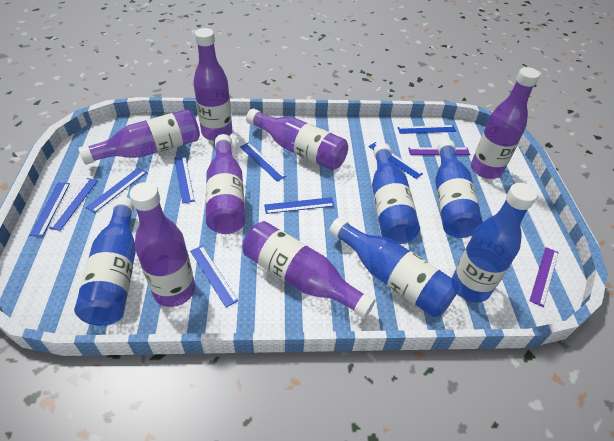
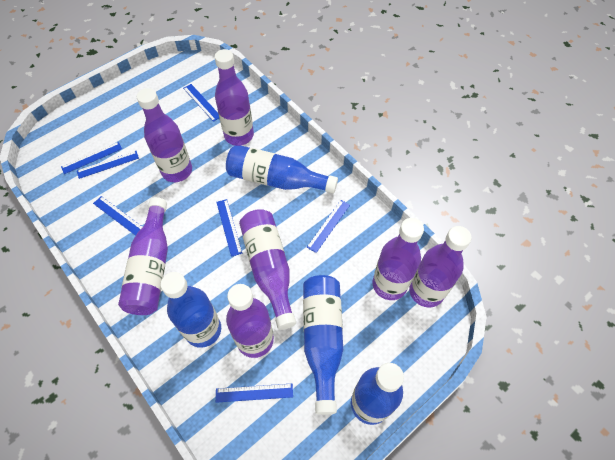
blue bottle: 5 -> 4
blue ruler: 9 -> 7
purple ruler: 2 -> 0

